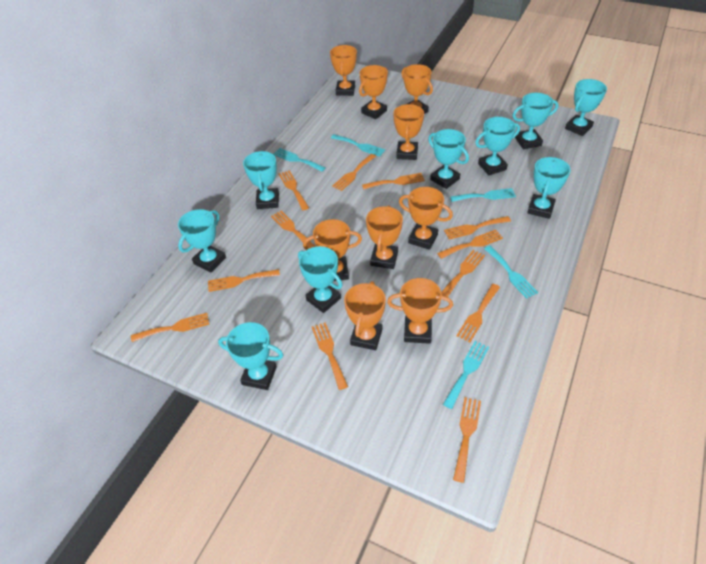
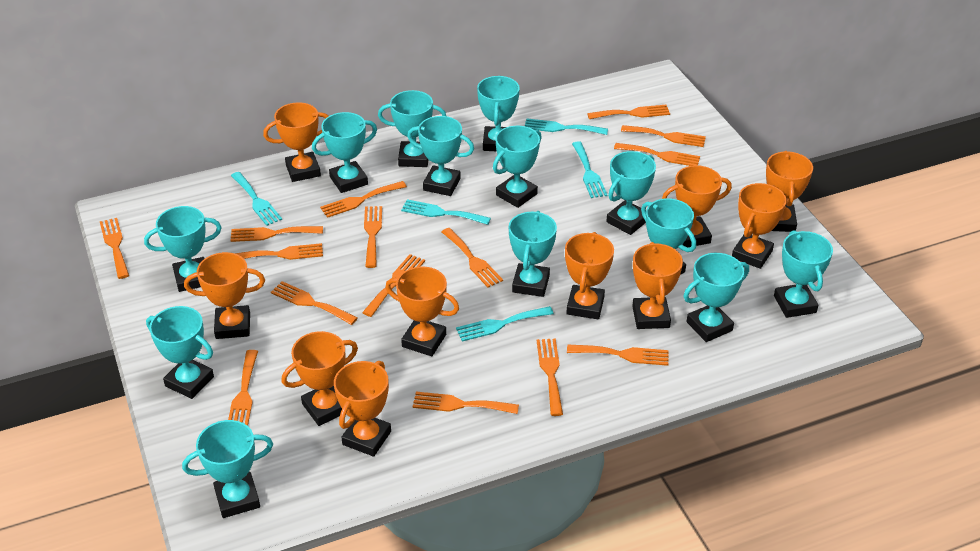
orange fork: 12 -> 15
orange trophy: 9 -> 10
turquoise trophy: 9 -> 13

